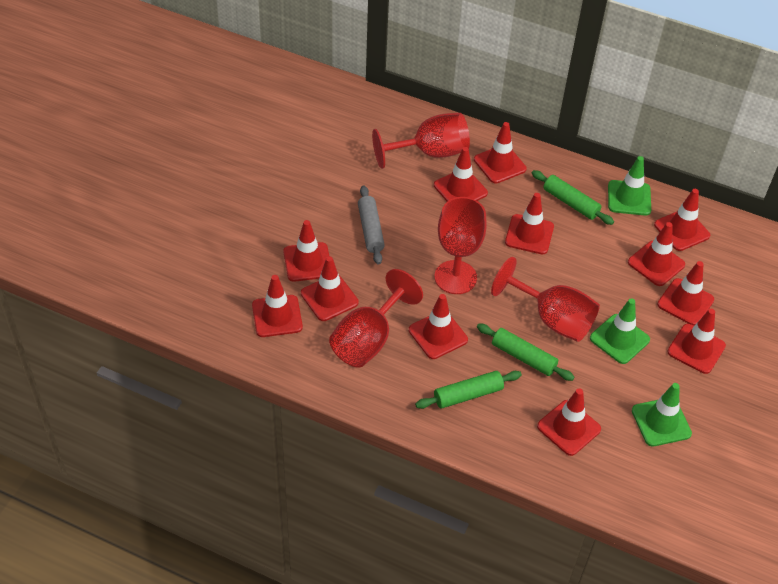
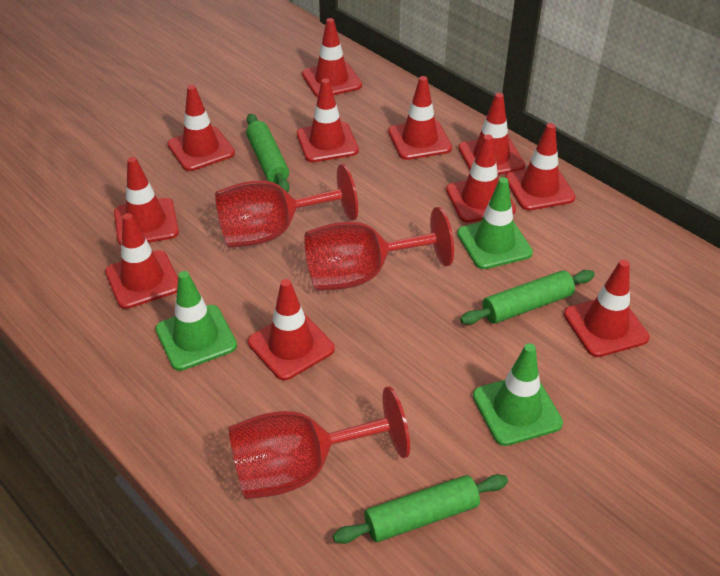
grey rolling pin: 1 -> 0
red goblet: 4 -> 3
red traffic cone: 12 -> 11

